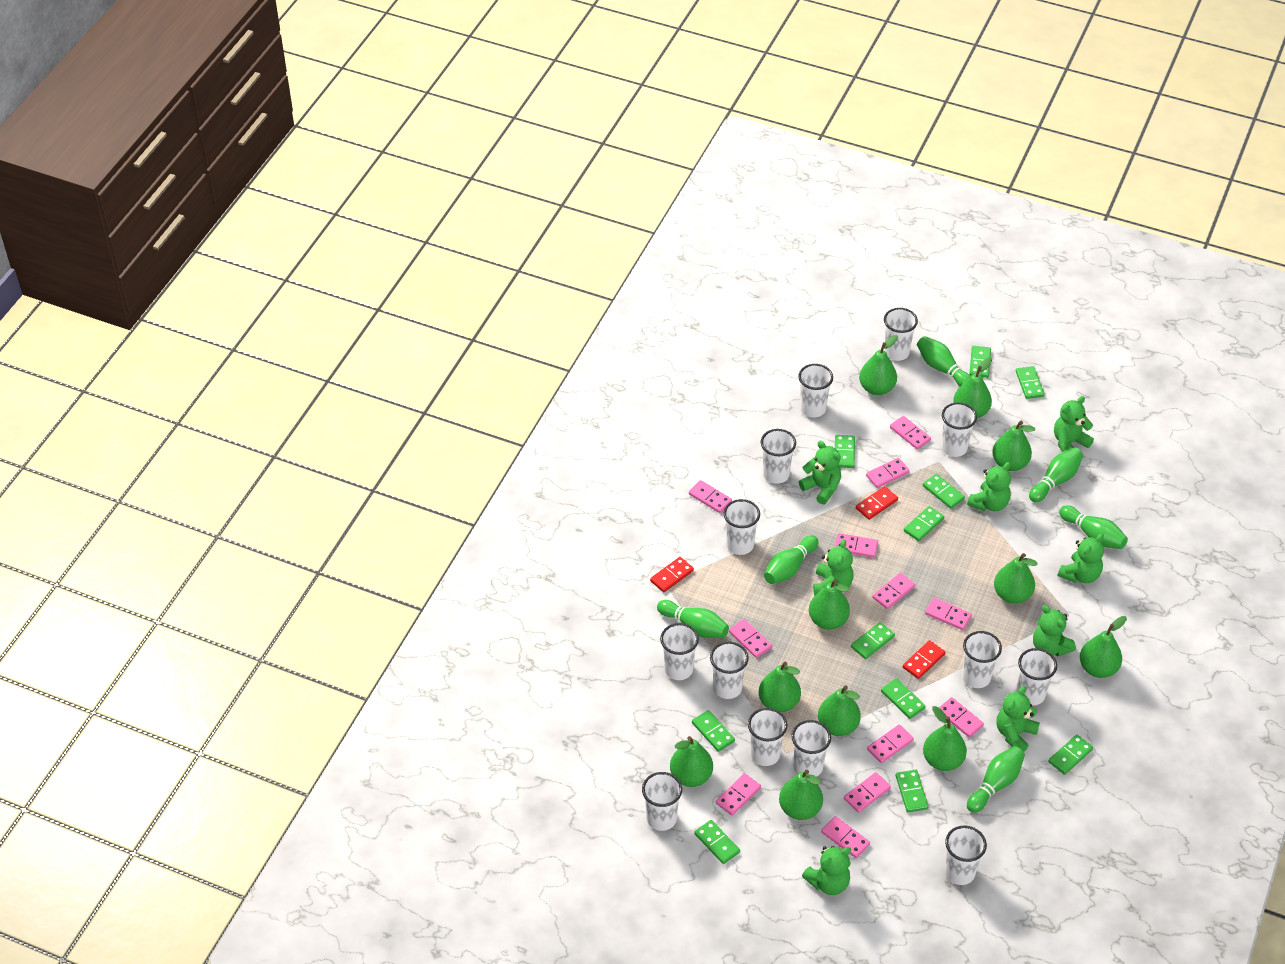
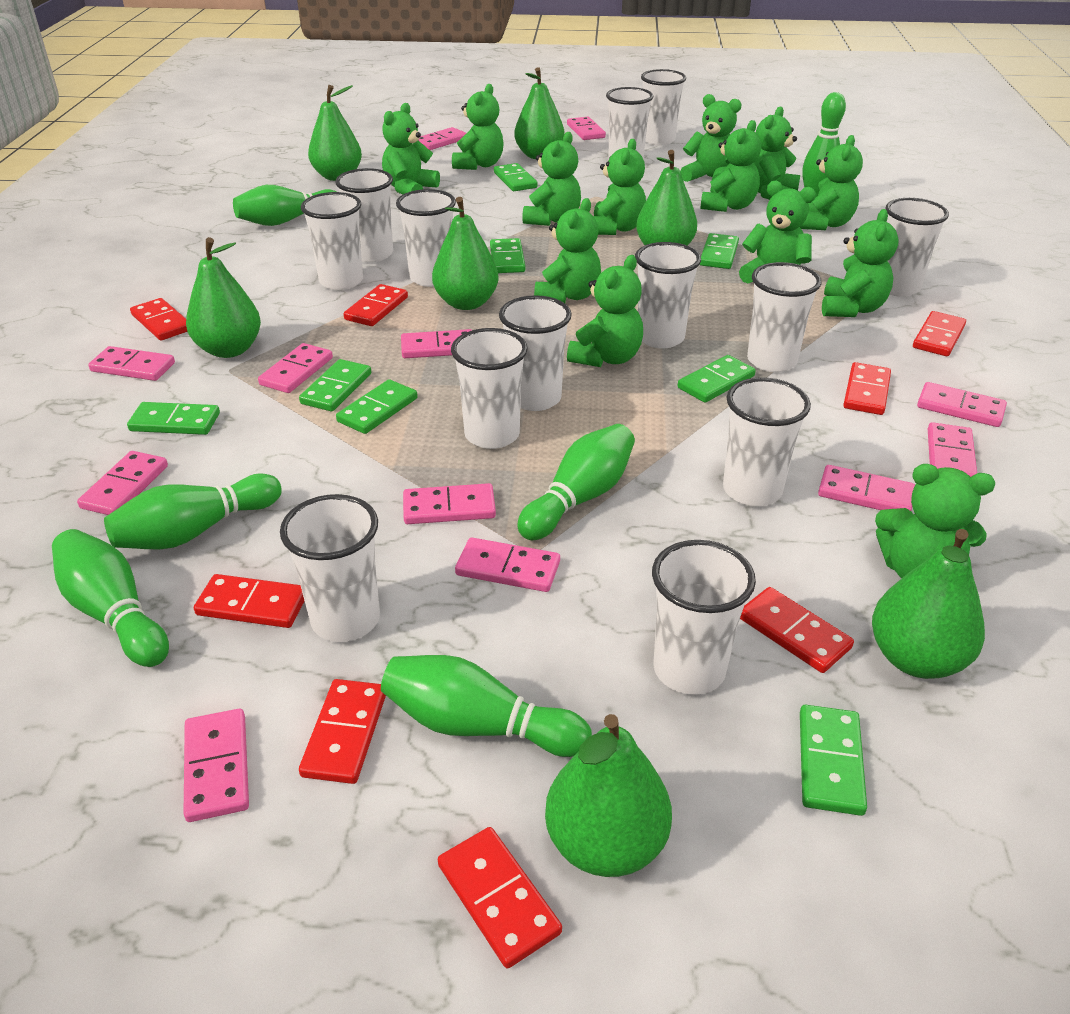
green domino: 11 -> 8
green pear: 11 -> 7
green teddy bear: 8 -> 13
red domino: 3 -> 8

